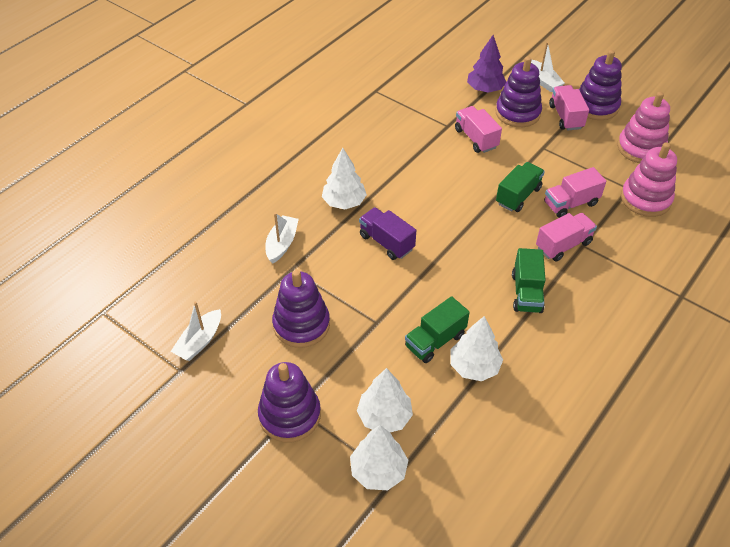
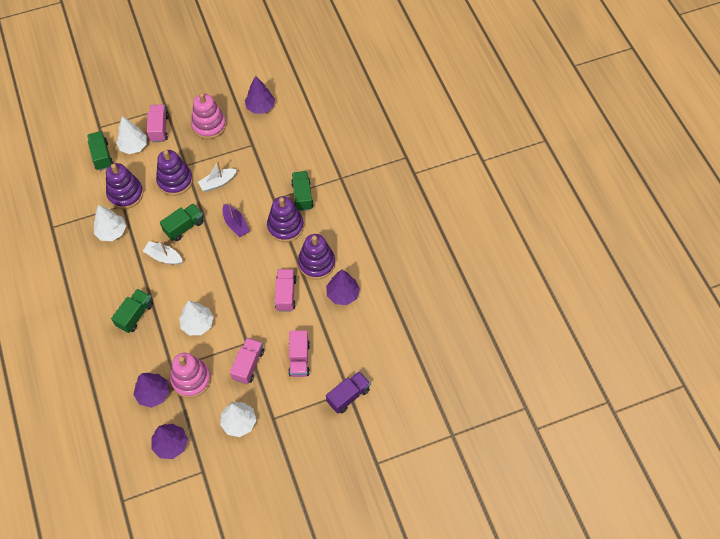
green truck: 3 -> 4
purple boat: 0 -> 1
purple tree: 1 -> 4
white boat: 3 -> 2

